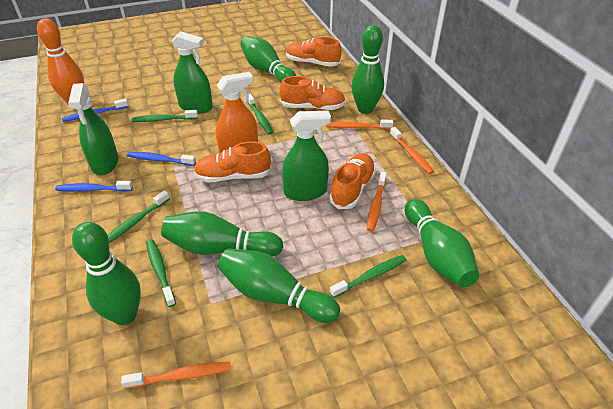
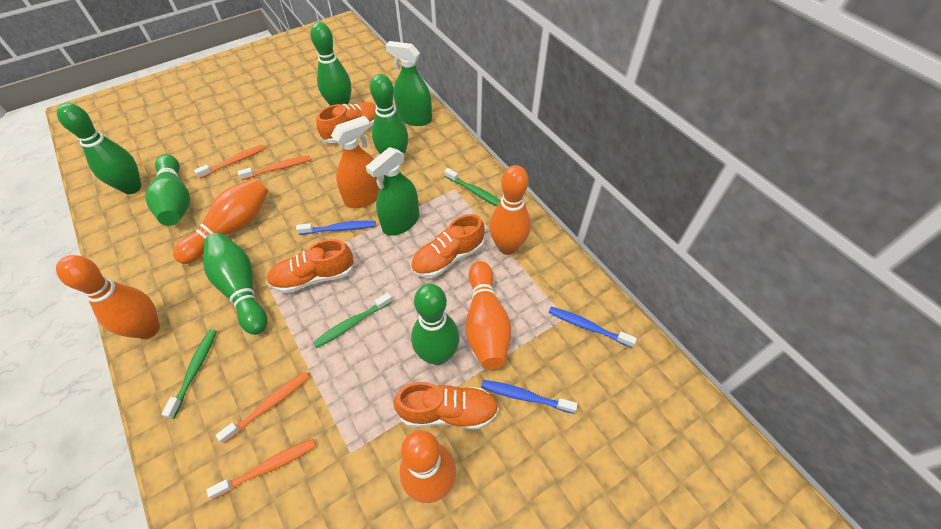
green spray bottle: 3 -> 2
green toothbrush: 5 -> 3
orange bowling pin: 1 -> 5

